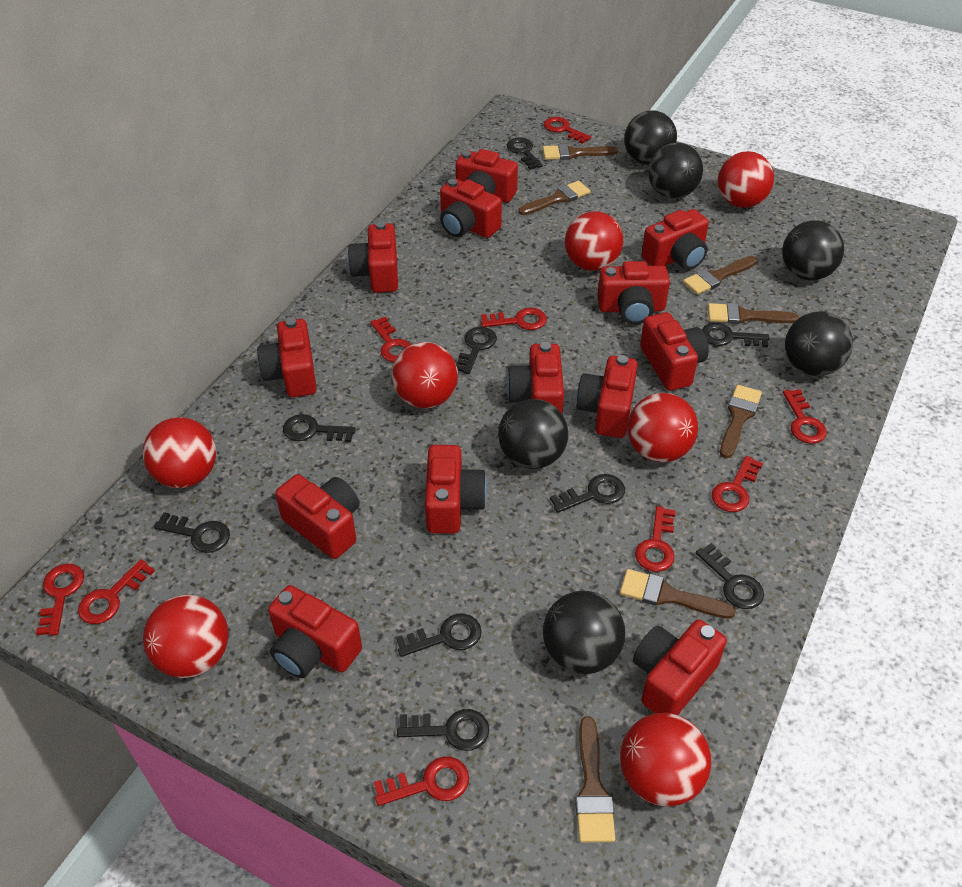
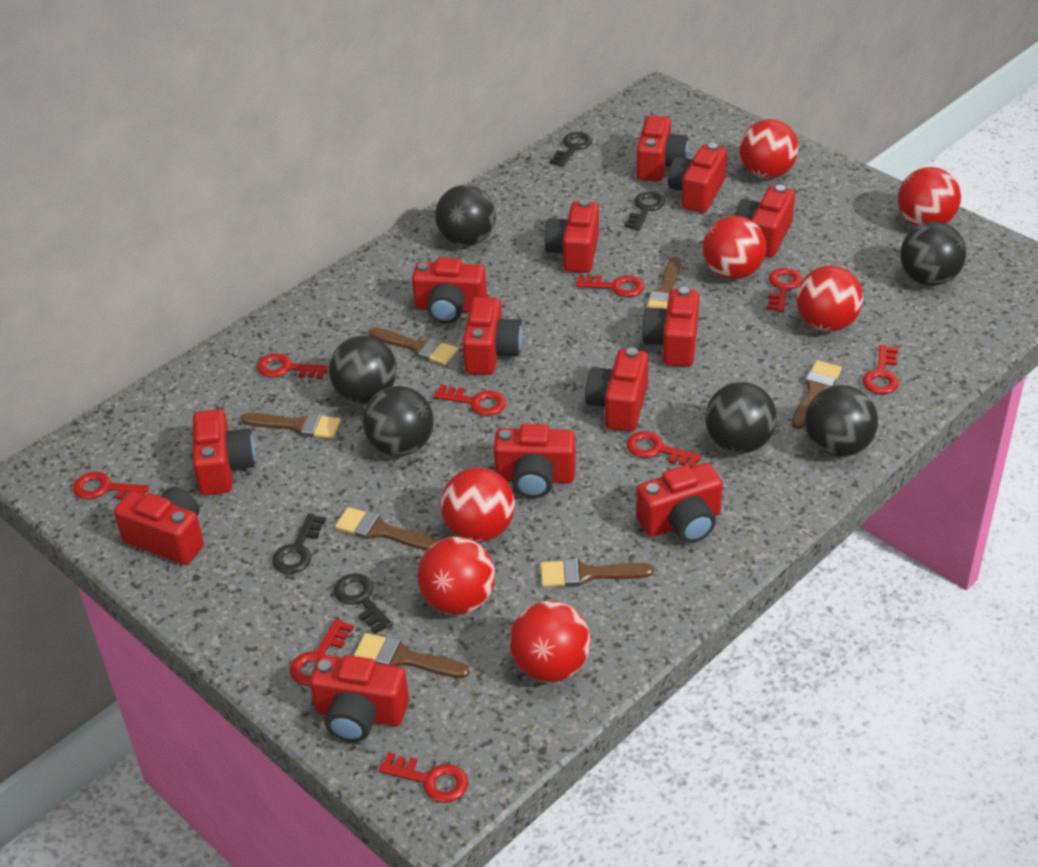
black key: 9 -> 4

